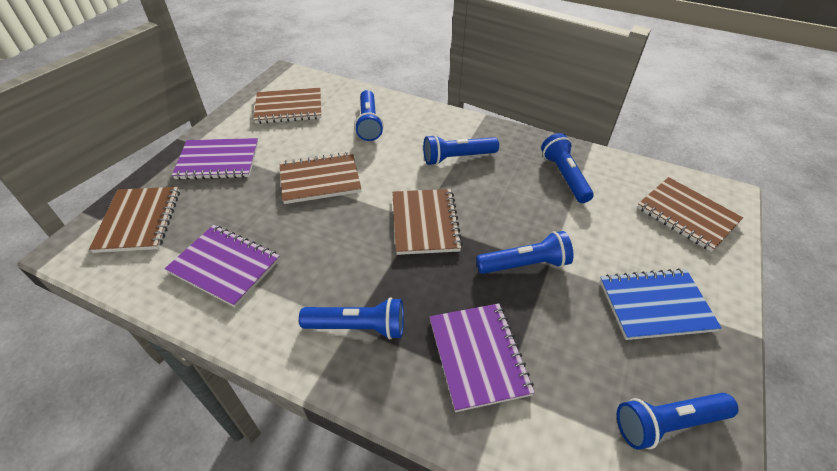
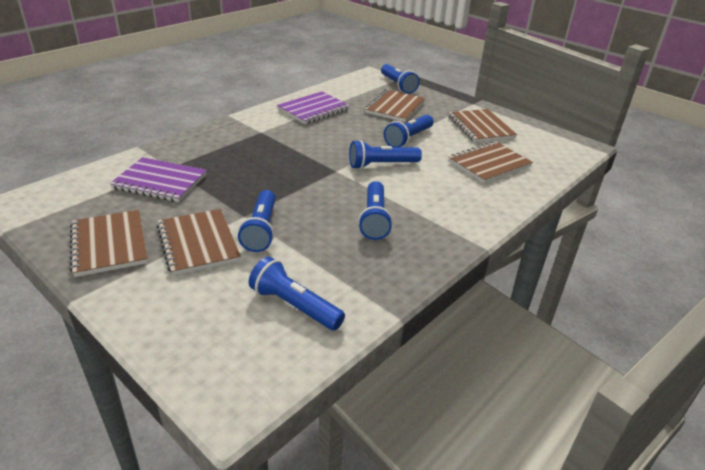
blue notebook: 1 -> 0
purple notebook: 3 -> 2

